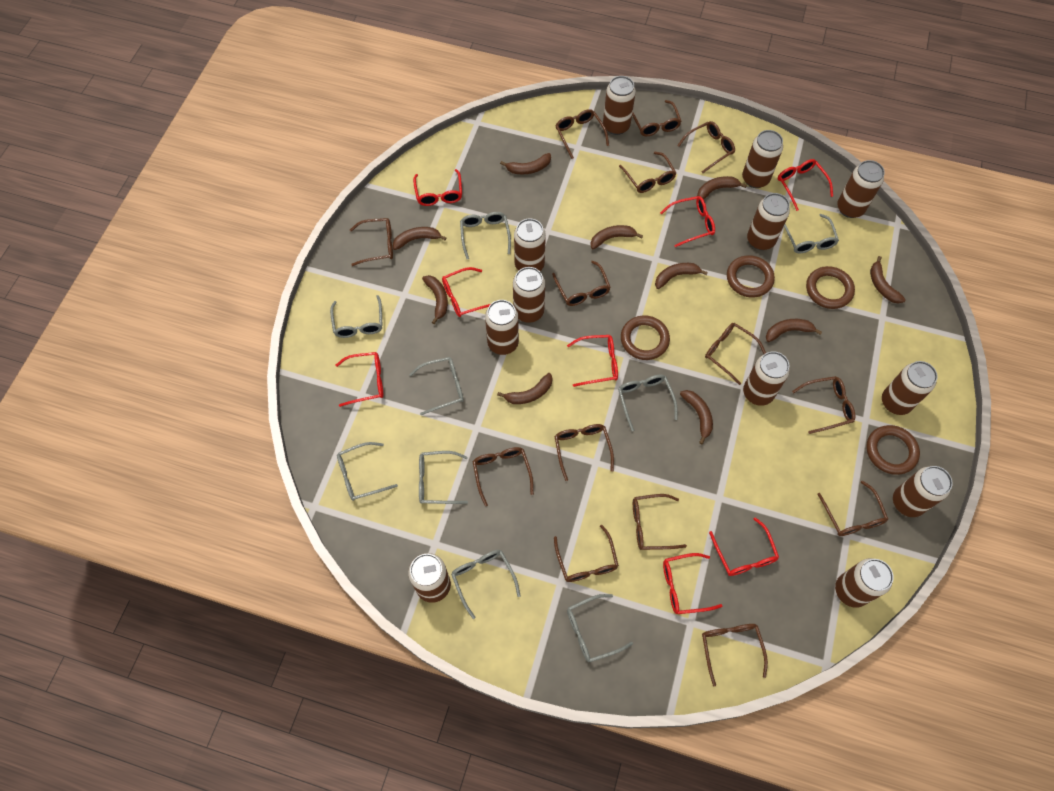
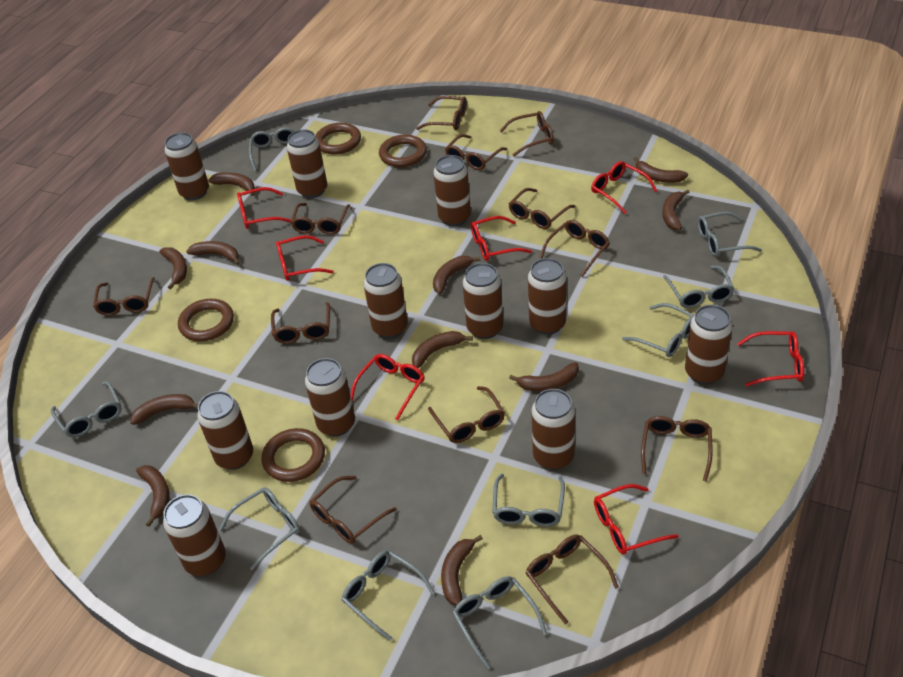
brown banana: 10 -> 11
brown can: 12 -> 11
brown glasses: 14 -> 12
red glasses: 8 -> 7

